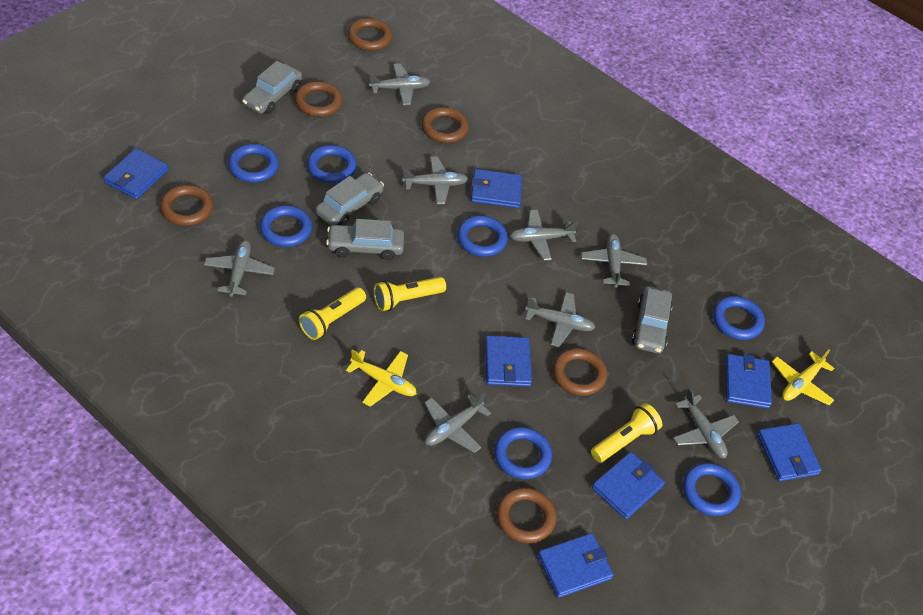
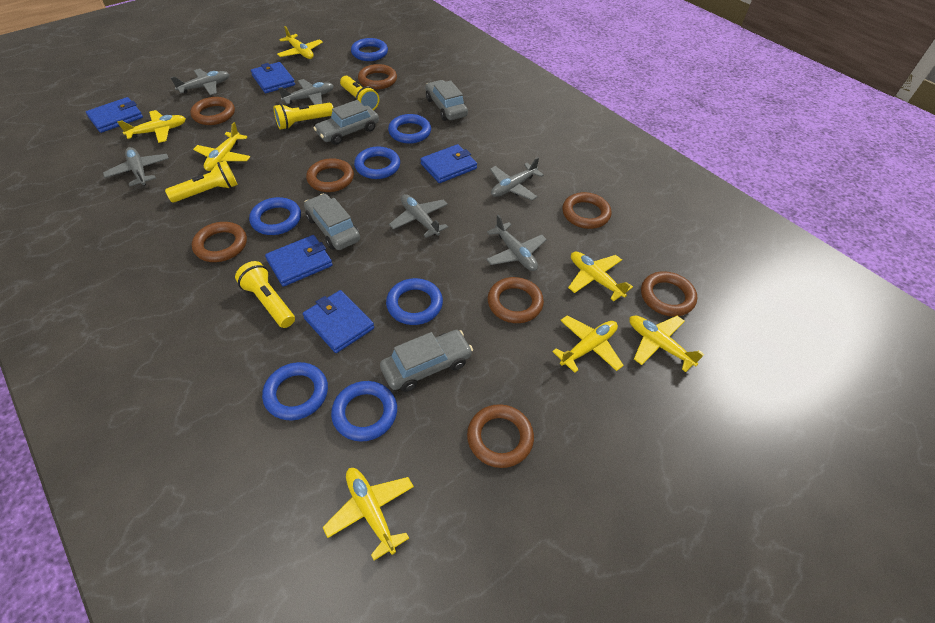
blue wallet: 7 -> 5
brown ring: 6 -> 8
grey plane: 8 -> 6
yellow flashlight: 3 -> 4
yellow plane: 2 -> 7

